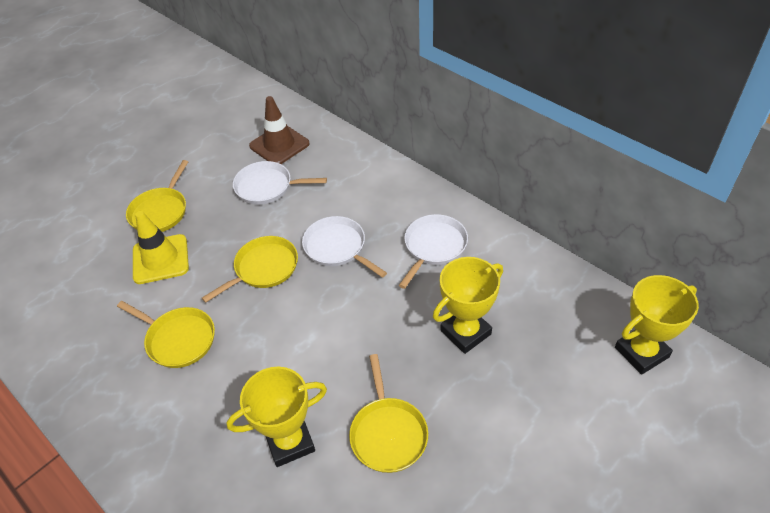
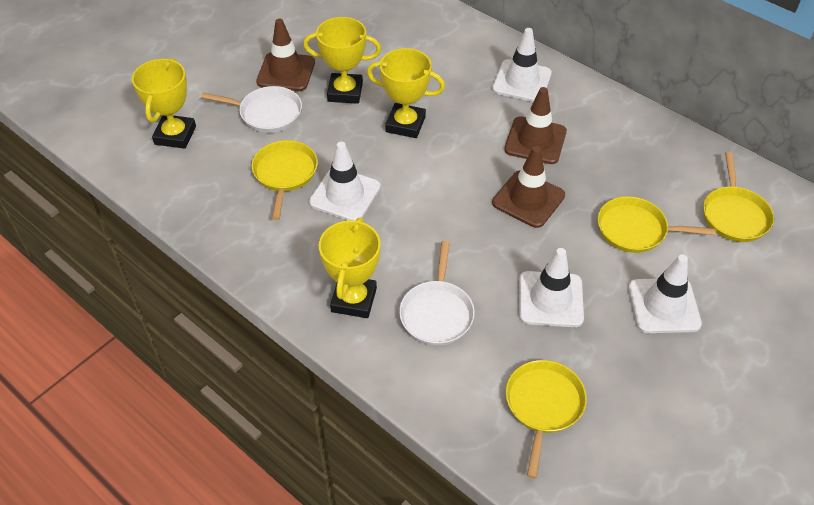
brown traffic cone: 1 -> 3
white pan: 3 -> 2
white traffic cone: 0 -> 4
yellow traffic cone: 1 -> 0
yellow trophy: 3 -> 4

